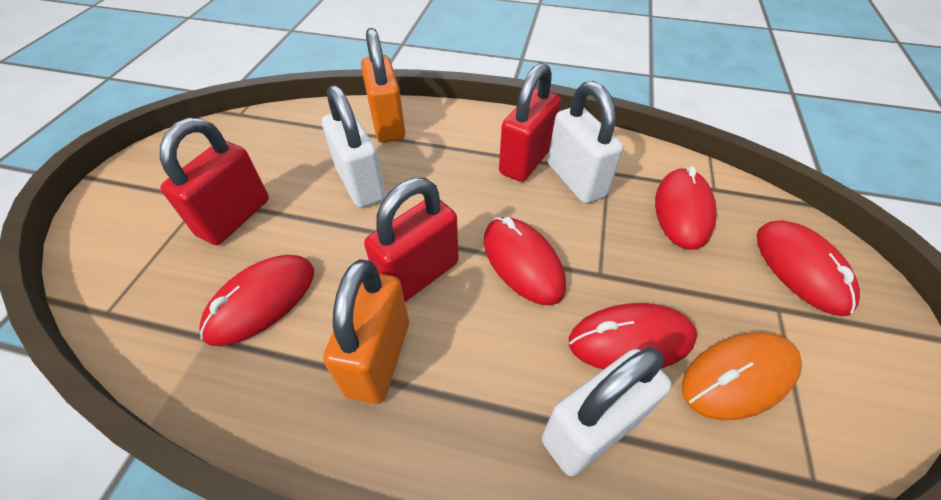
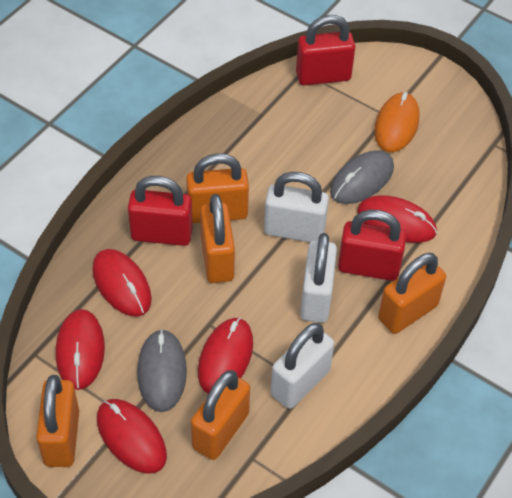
grey mouse: 0 -> 2
orange padlock: 2 -> 5

